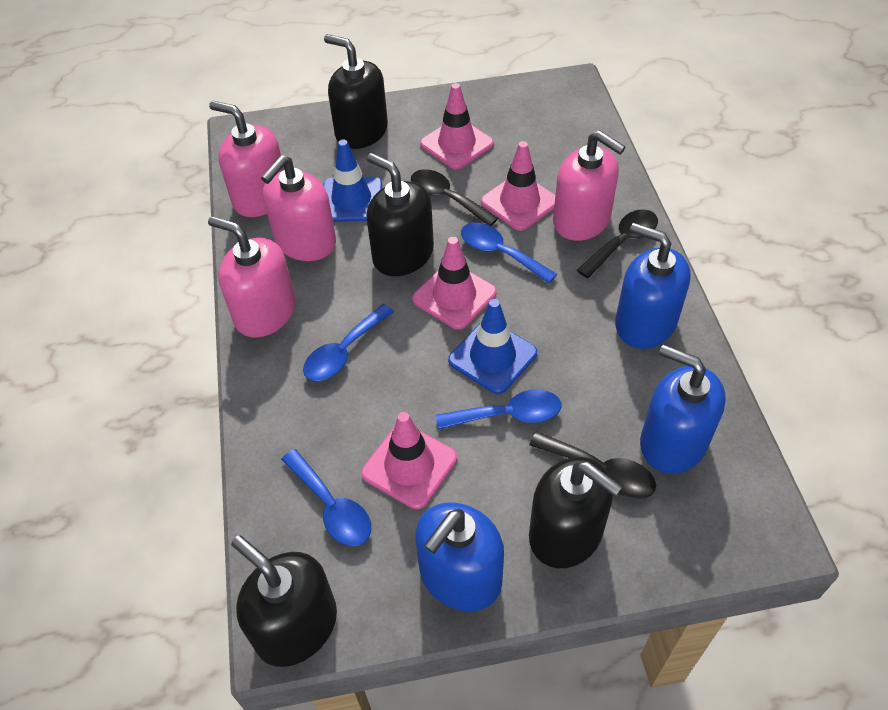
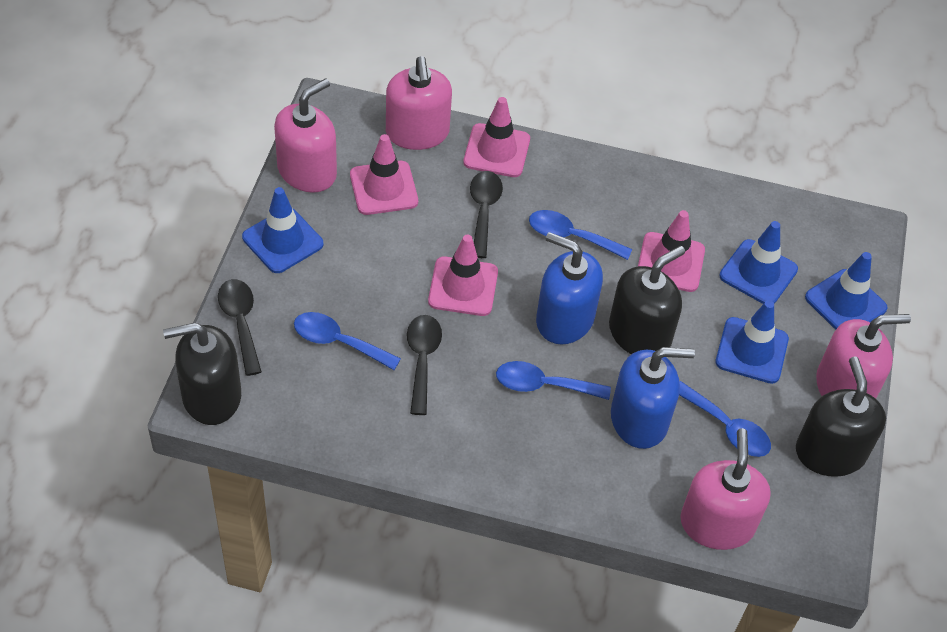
black soap dispenser: 4 -> 3
blue soap dispenser: 3 -> 2
blue traffic cone: 2 -> 4

